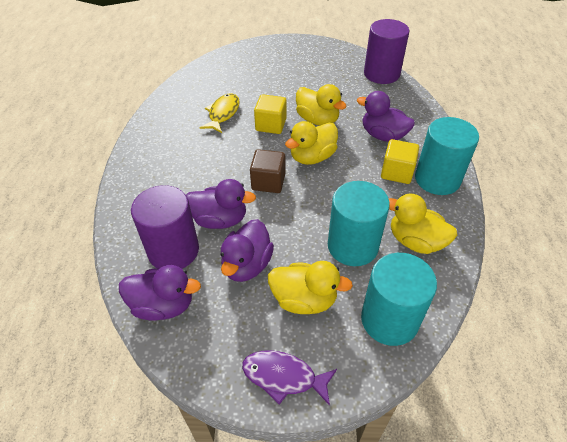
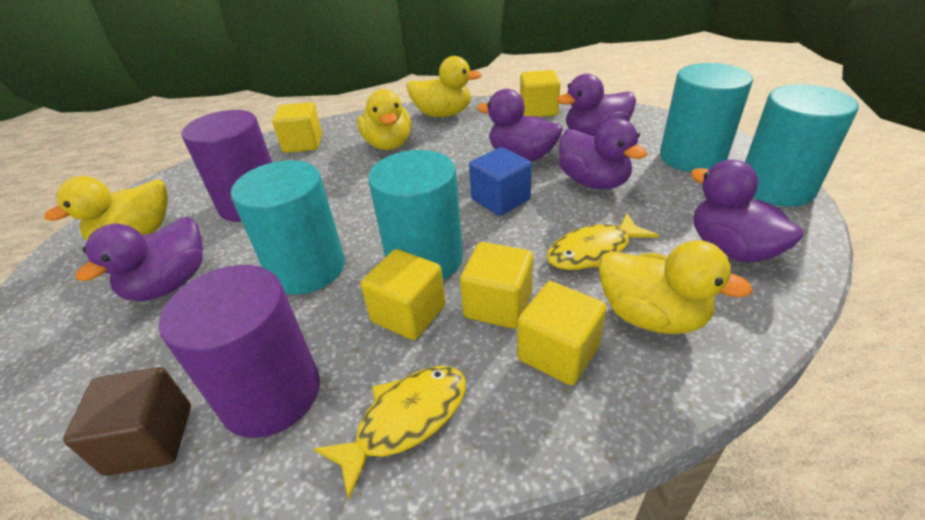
blue cube: 0 -> 1
purple duck: 4 -> 5
purple fish: 1 -> 0
turquoise cylinder: 3 -> 4
yellow cube: 2 -> 5
yellow fish: 1 -> 2

